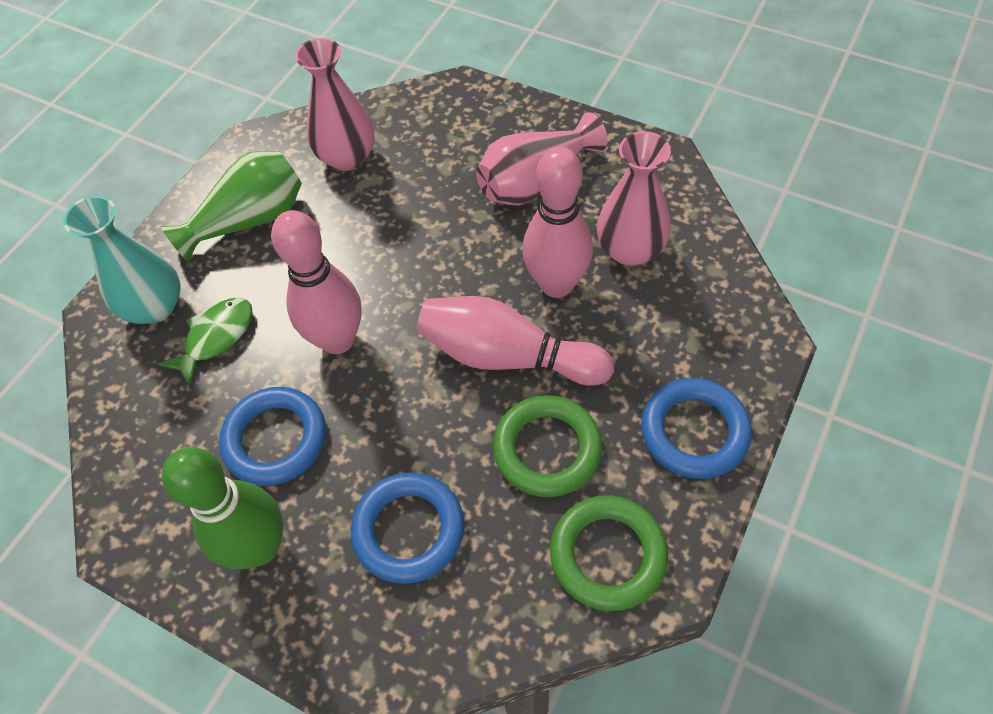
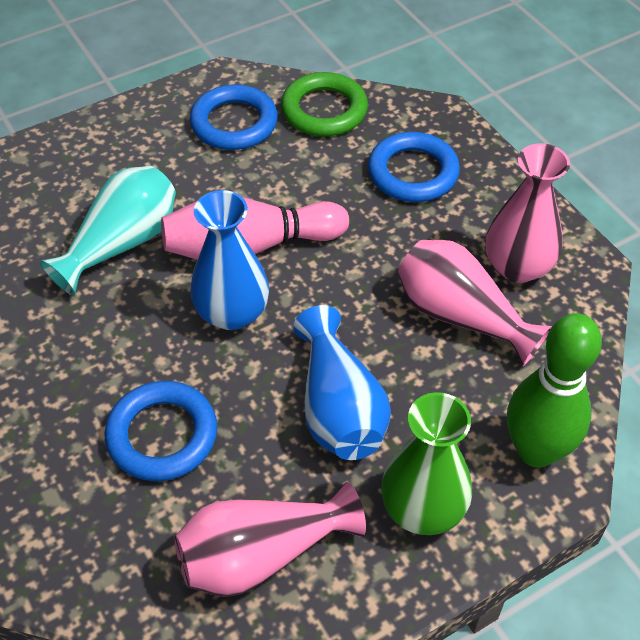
blue vase: 0 -> 2
green fish: 1 -> 0
green ring: 2 -> 1
pink bowling pin: 3 -> 1

